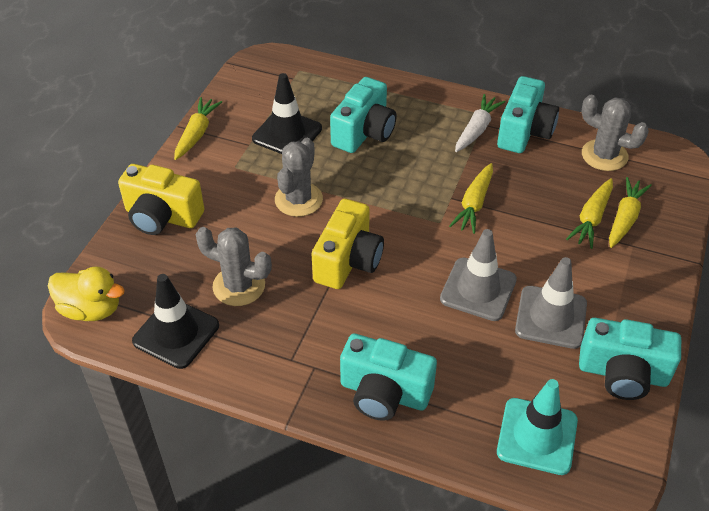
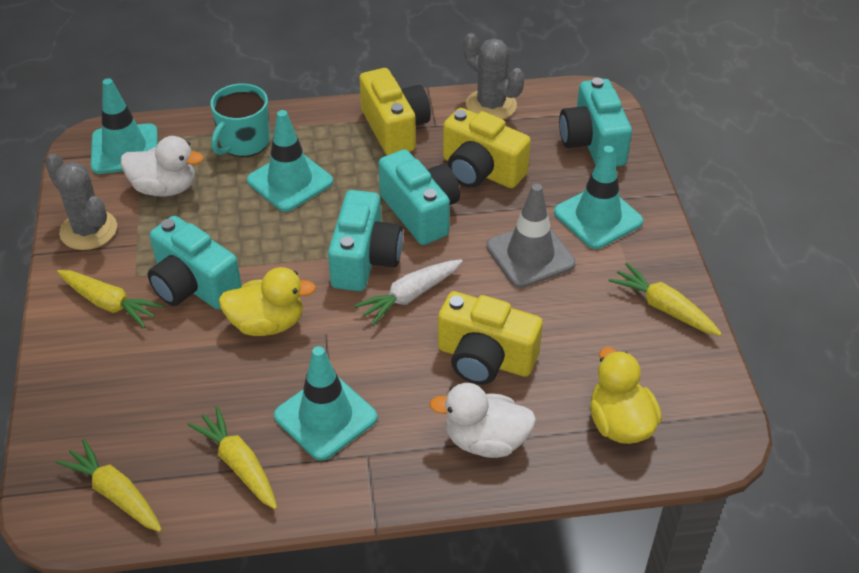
black traffic cone: 2 -> 0
grey cactus: 3 -> 2
grey traffic cone: 2 -> 1
turquoise mug: 0 -> 1
turquoise traffic cone: 1 -> 4
white duck: 0 -> 2
yellow camera: 2 -> 3
yellow duck: 1 -> 2

